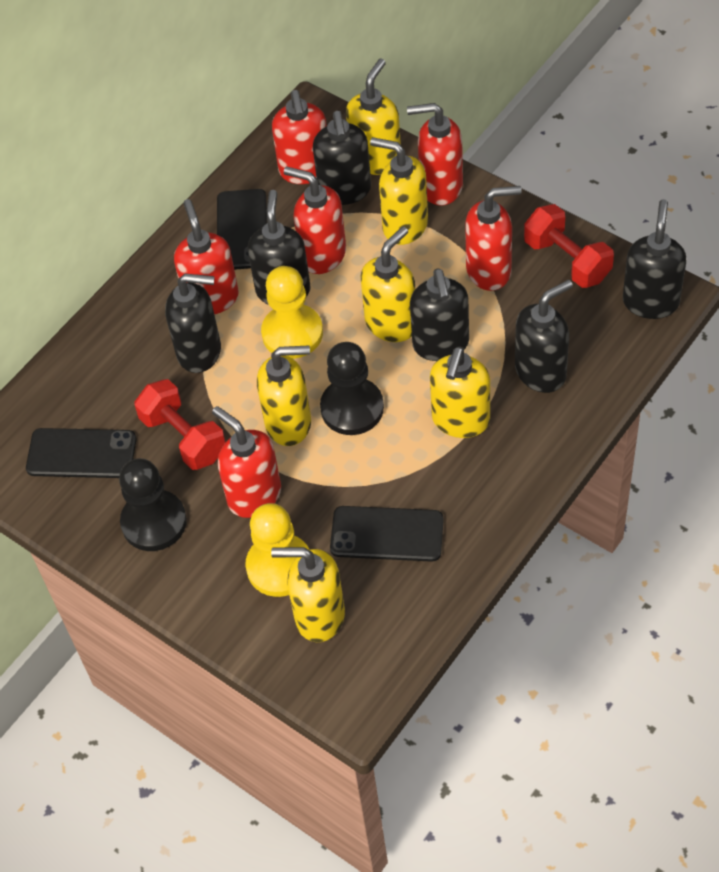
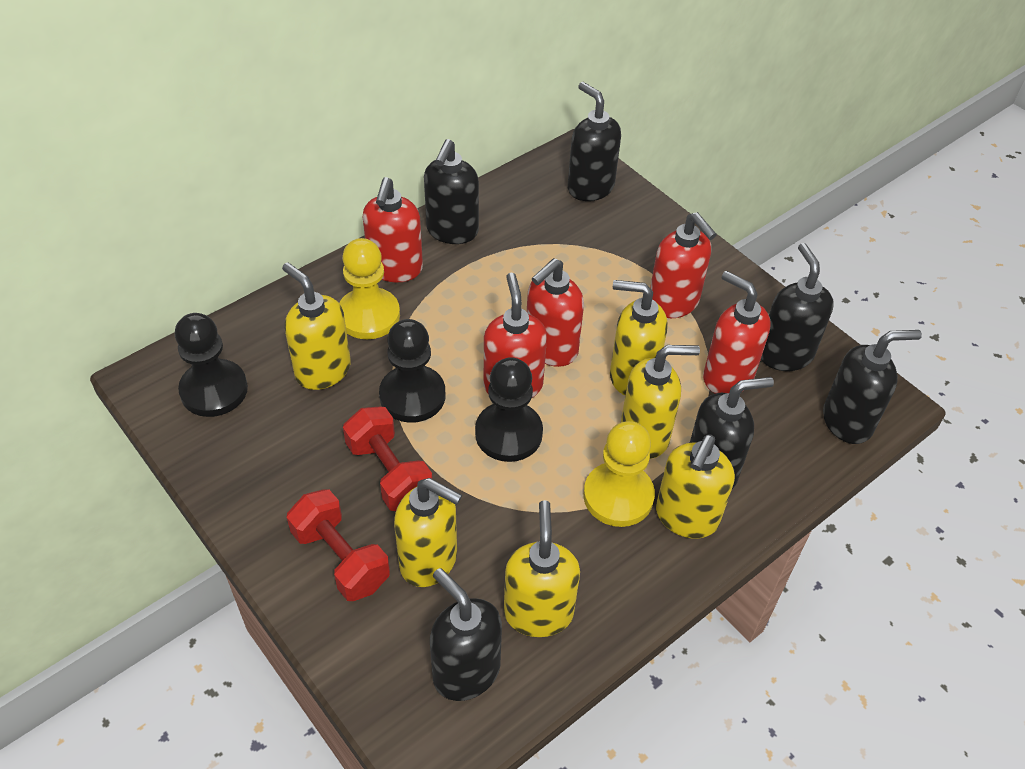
black pawn: 2 -> 3
black phone: 3 -> 0
red soap dispenser: 6 -> 5

